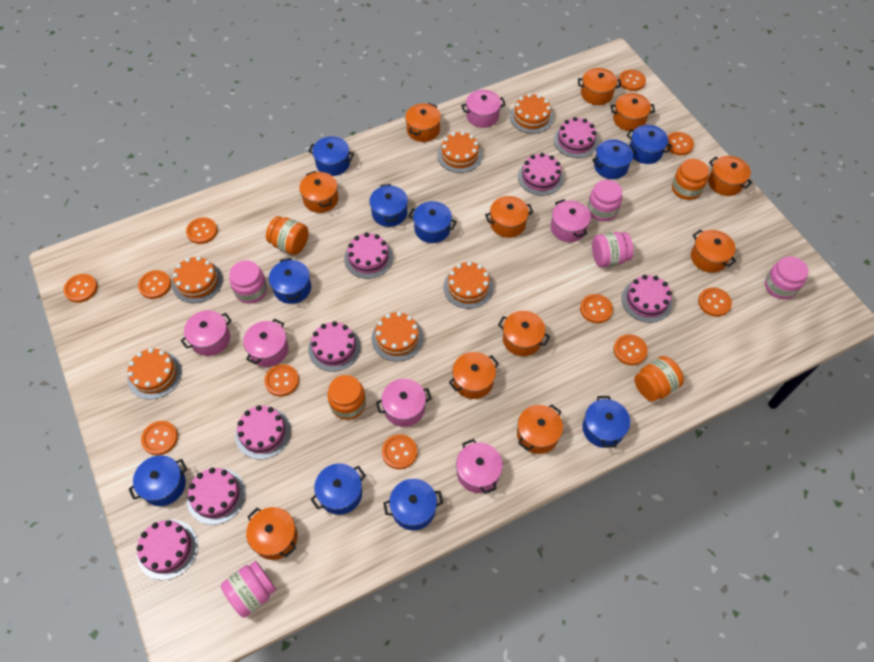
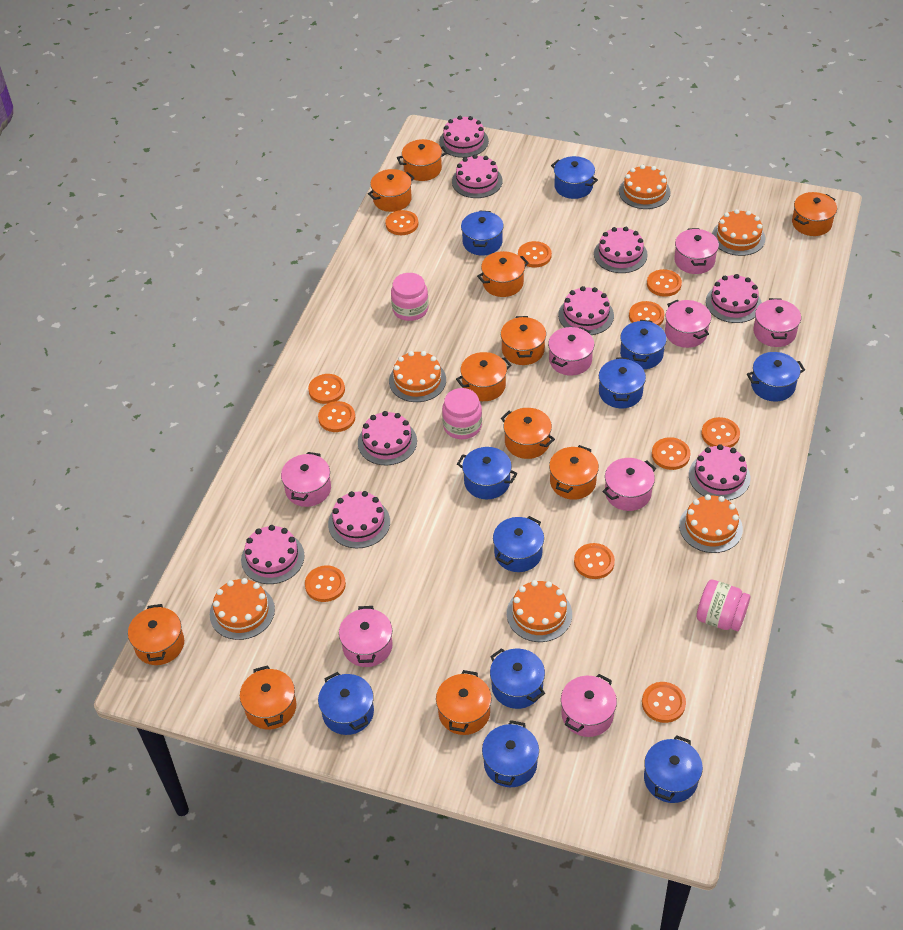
blue pot: 10 -> 11
orange jar: 4 -> 0
pink cake: 8 -> 9
pink jar: 5 -> 3
pink pot: 6 -> 8

